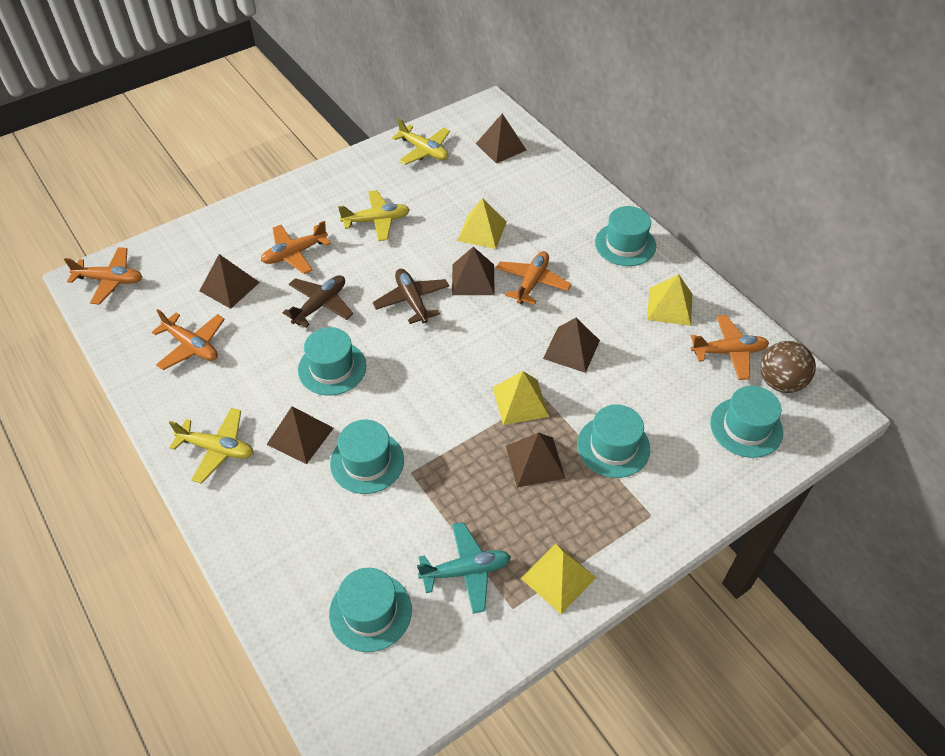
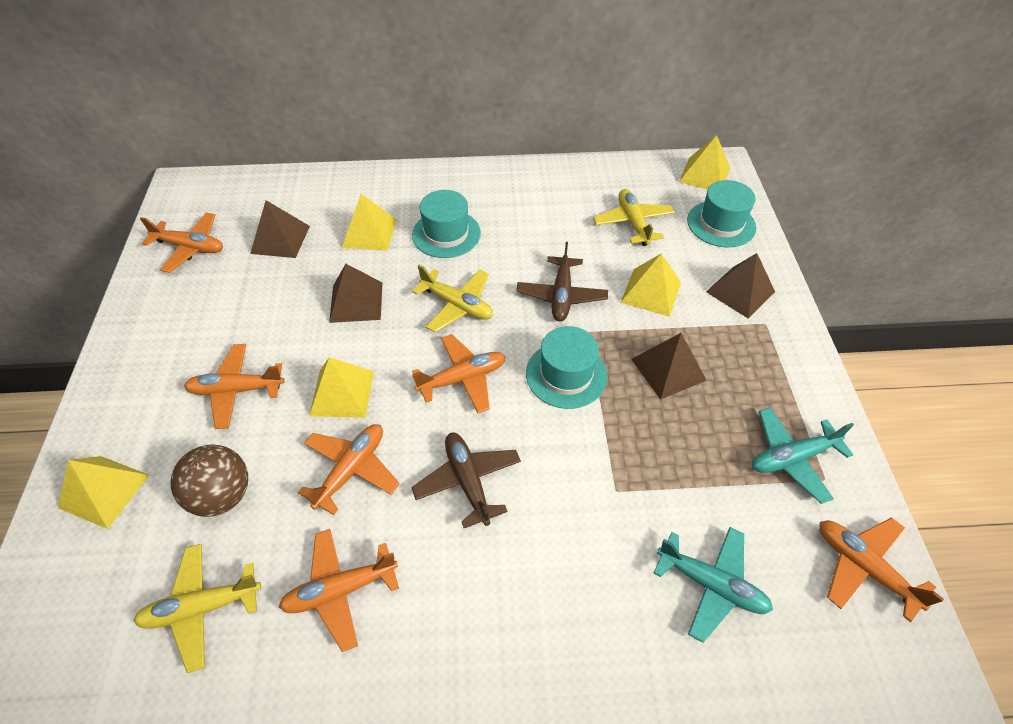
brown pyramid: 6 -> 4
orange plane: 5 -> 6
turquoise hat: 6 -> 3
turquoise plane: 1 -> 2
yellow pyramid: 4 -> 5

